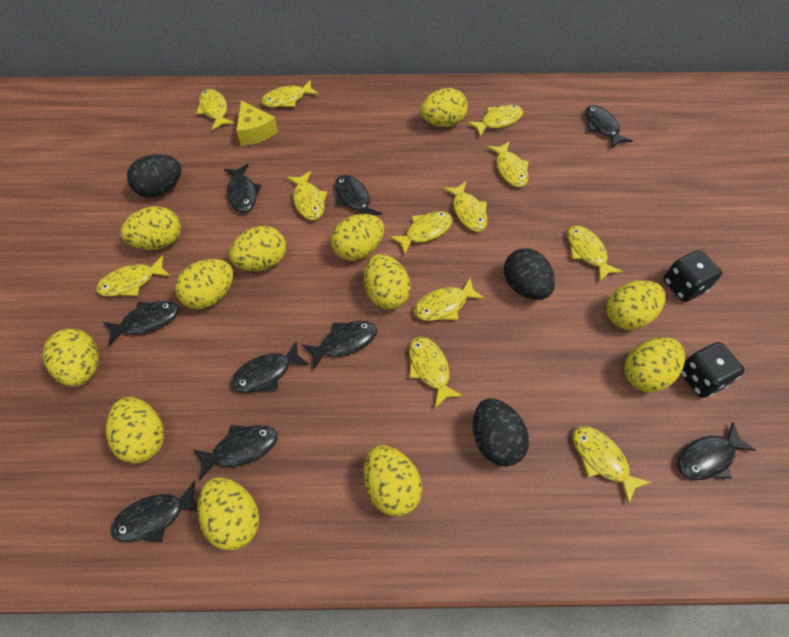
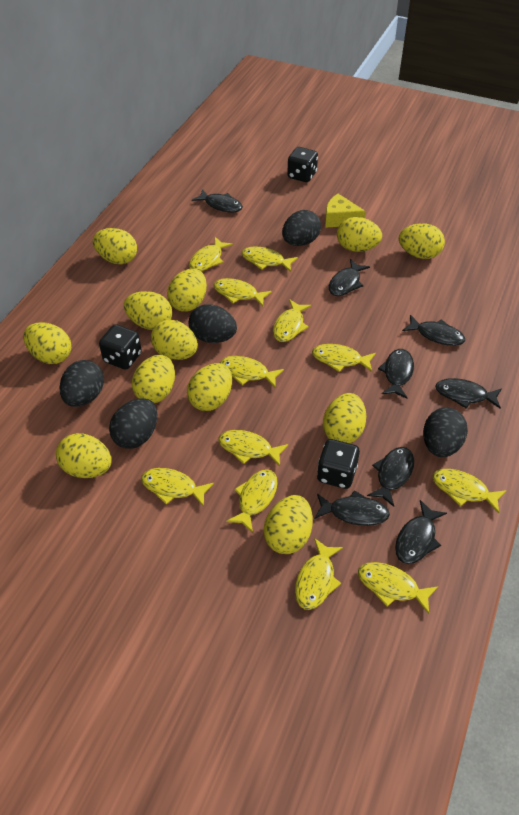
black dice: 2 -> 3
black egg: 3 -> 5
black fish: 9 -> 8

